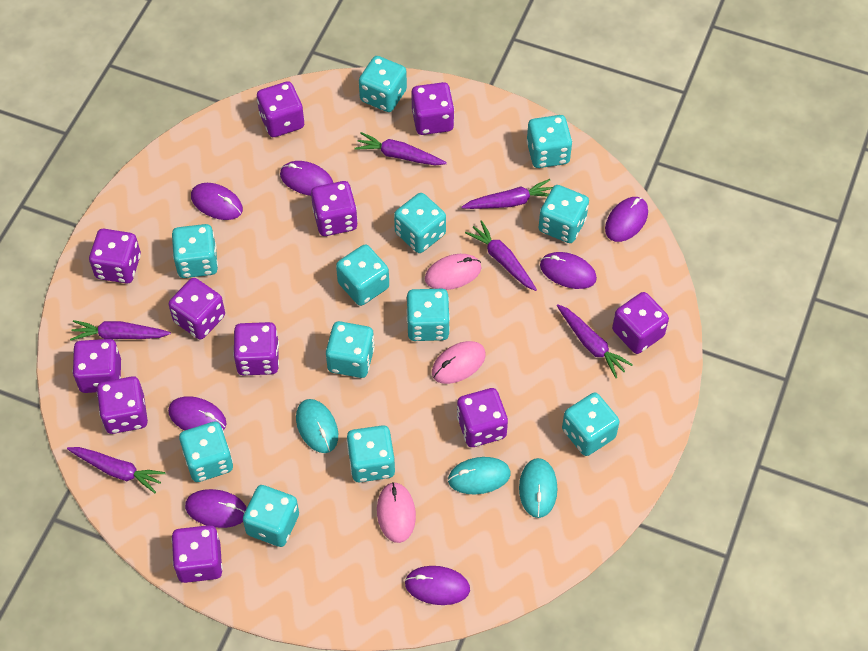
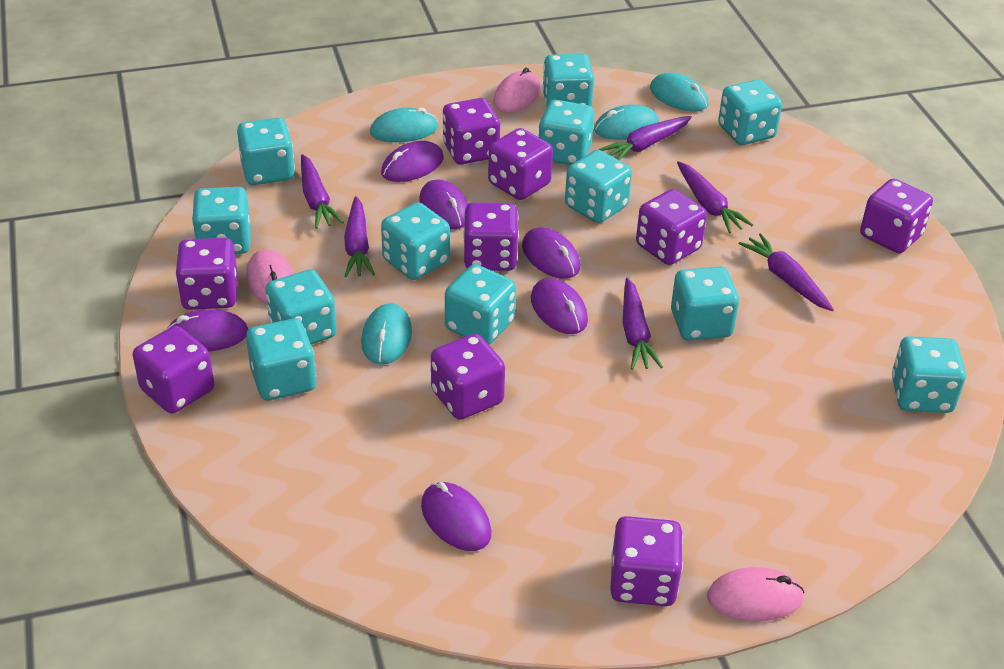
purple dice: 11 -> 9
purple mouse: 7 -> 6
turquoise mouse: 3 -> 4

